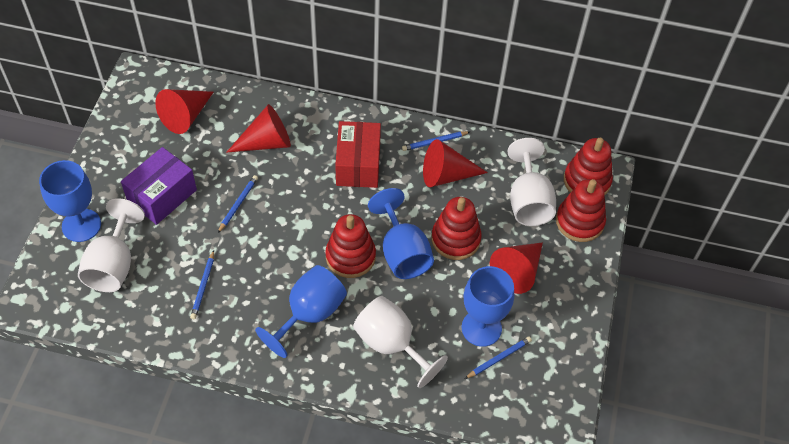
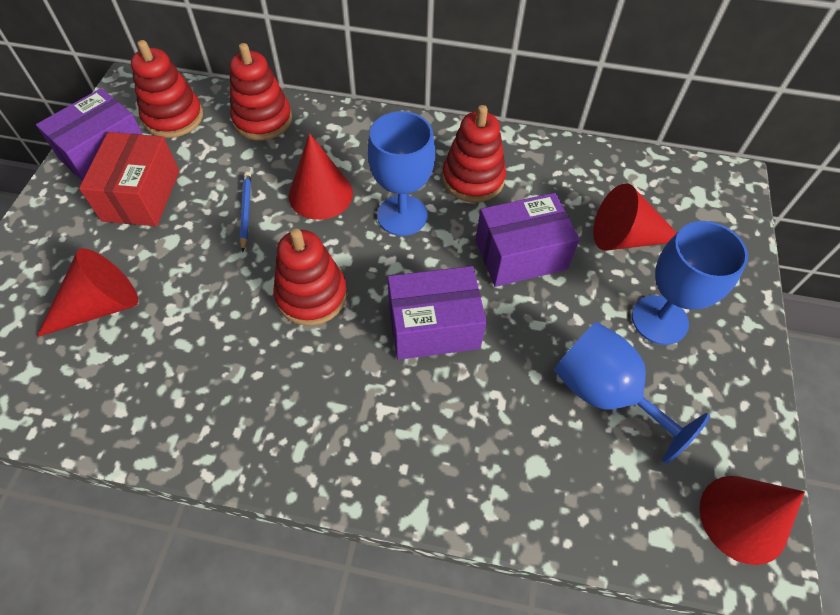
blue goblet: 4 -> 3
blue pencil: 4 -> 1
purple box: 1 -> 3
white goblet: 3 -> 0

